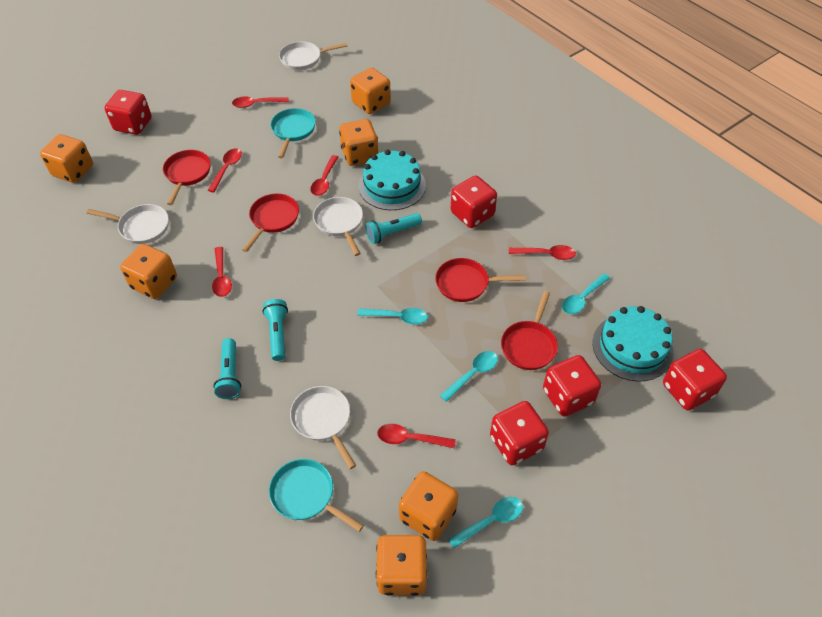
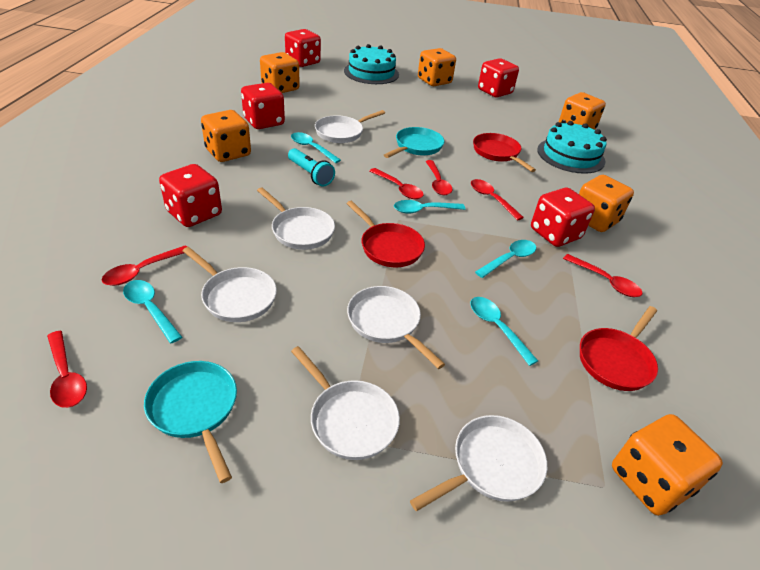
red pan: 4 -> 3
turquoise flashlight: 3 -> 1
turquoise spoon: 4 -> 5
white pan: 4 -> 6

